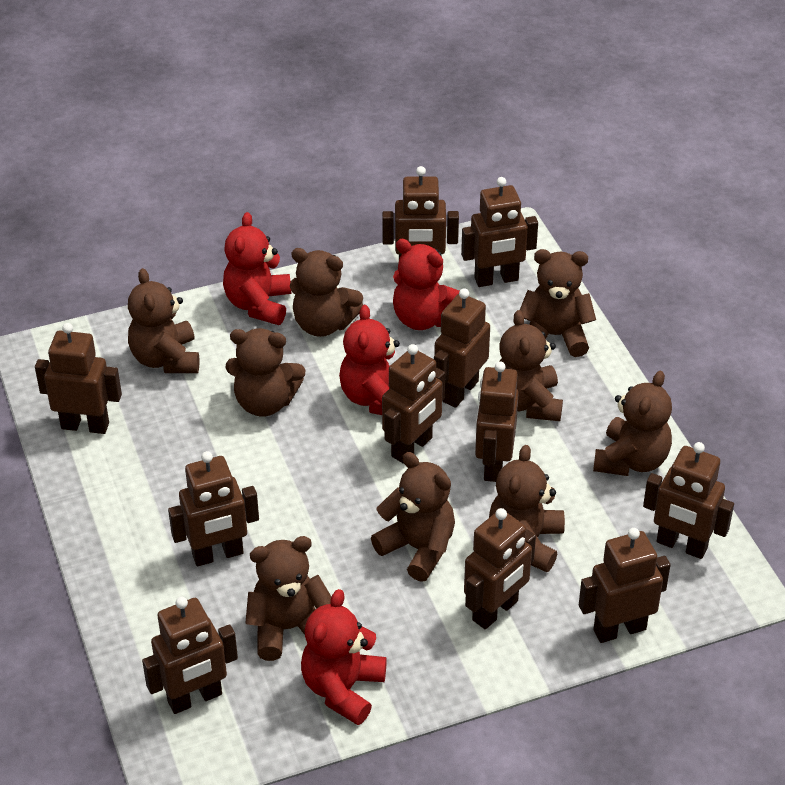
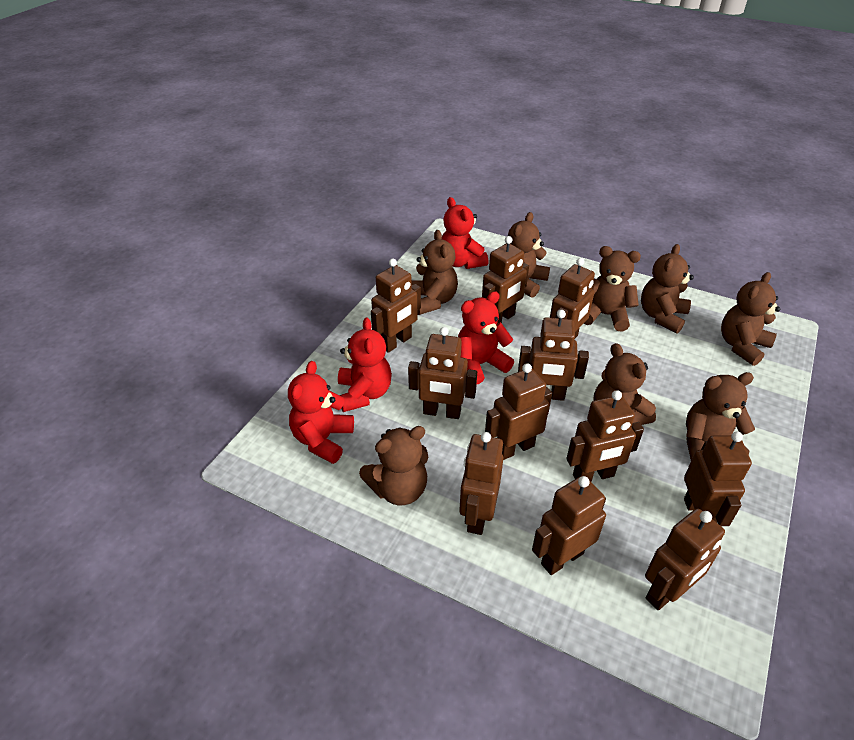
brown teddy bear: 9 -> 8

